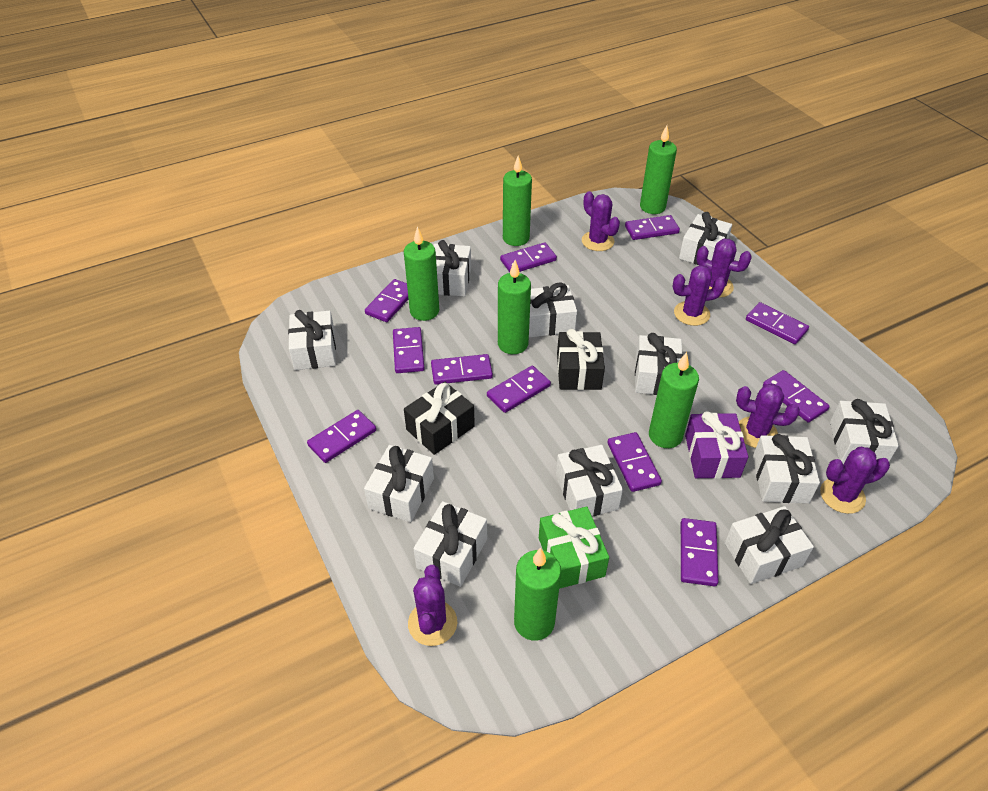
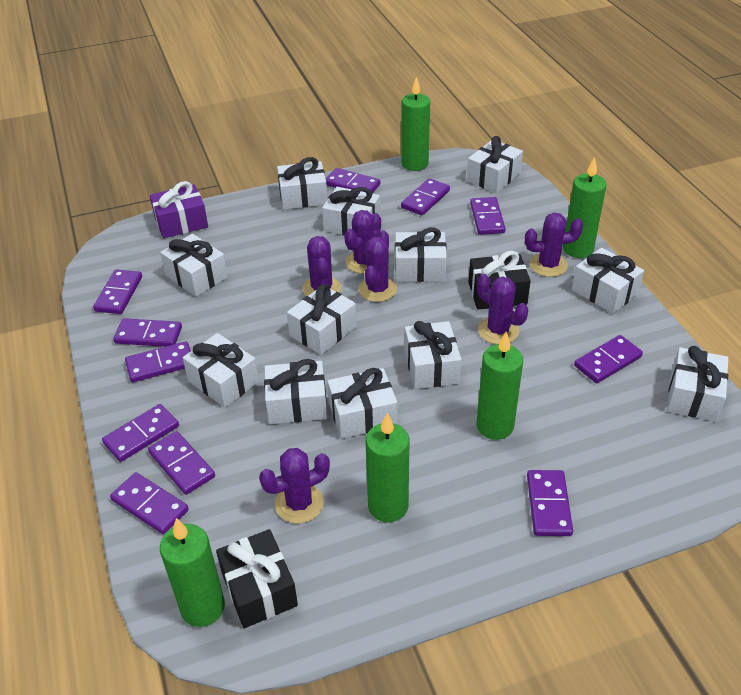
green candle: 6 -> 5
green gift: 1 -> 0
white gift: 11 -> 12

